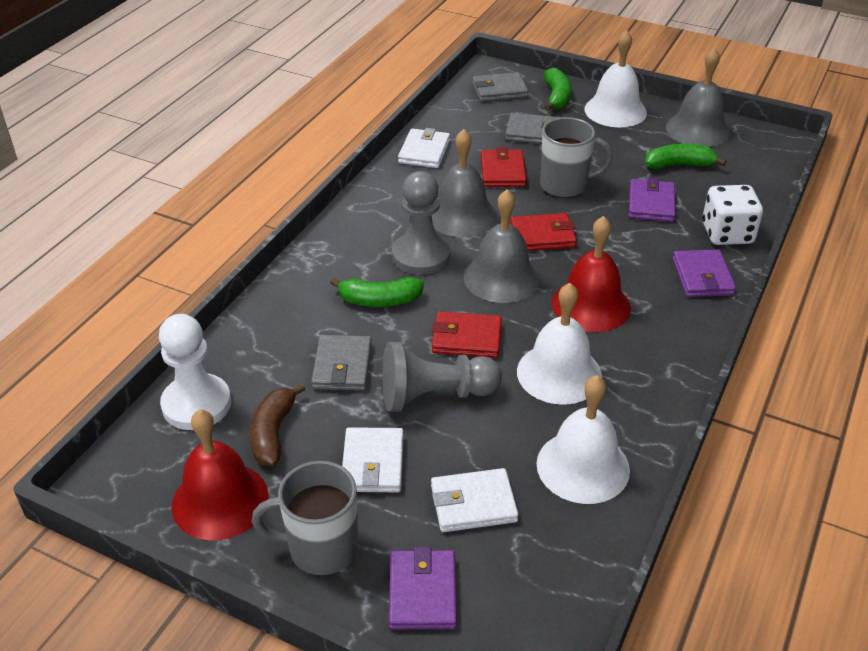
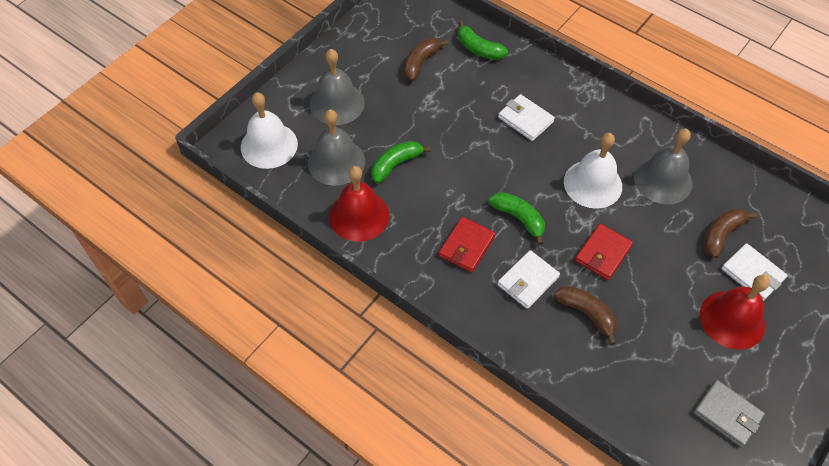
brown banana: 1 -> 3
grey mug: 2 -> 0
grey pawn: 2 -> 0
grey wallet: 3 -> 1
purple wallet: 3 -> 0
red wallet: 3 -> 2
white bell: 3 -> 2
white dice: 1 -> 0
white pawn: 1 -> 0

